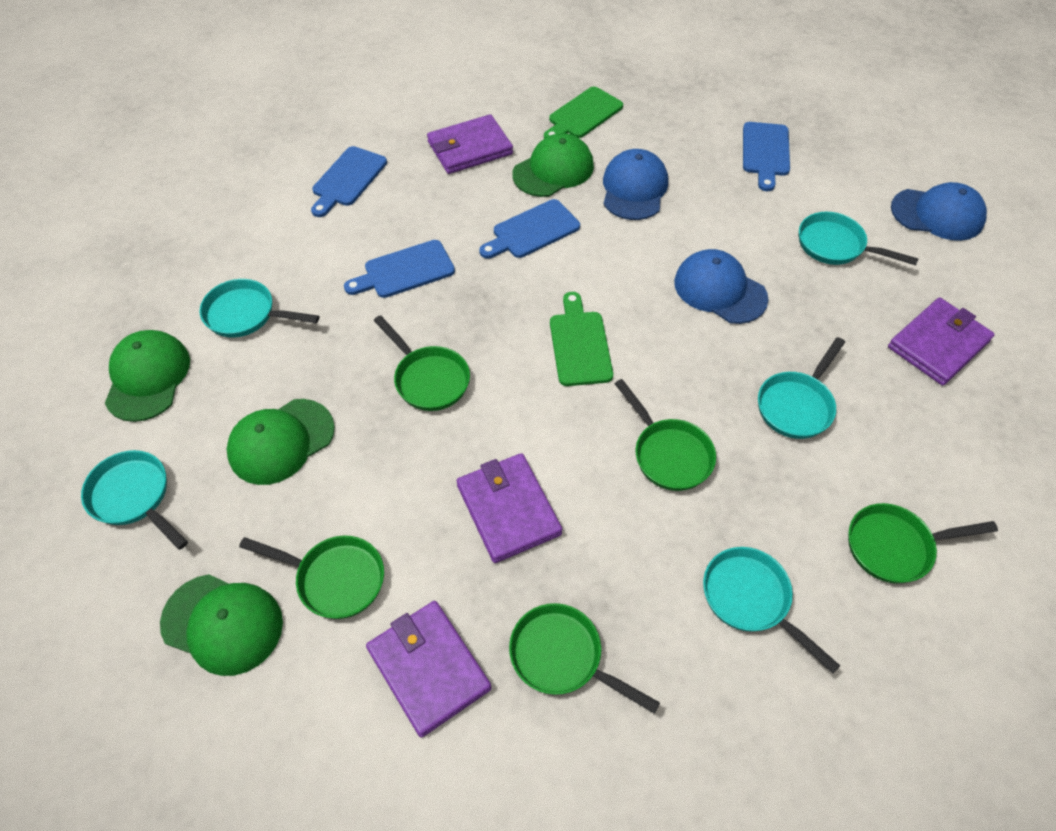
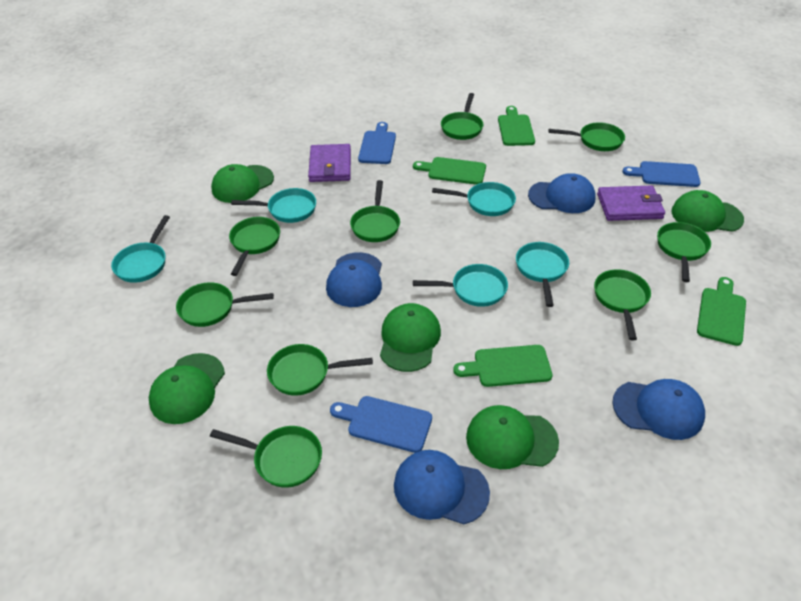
blue cap: 3 -> 4
blue cutting board: 4 -> 3
green cap: 4 -> 5
green cutting board: 2 -> 4
green pan: 5 -> 9
purple wallet: 4 -> 2

